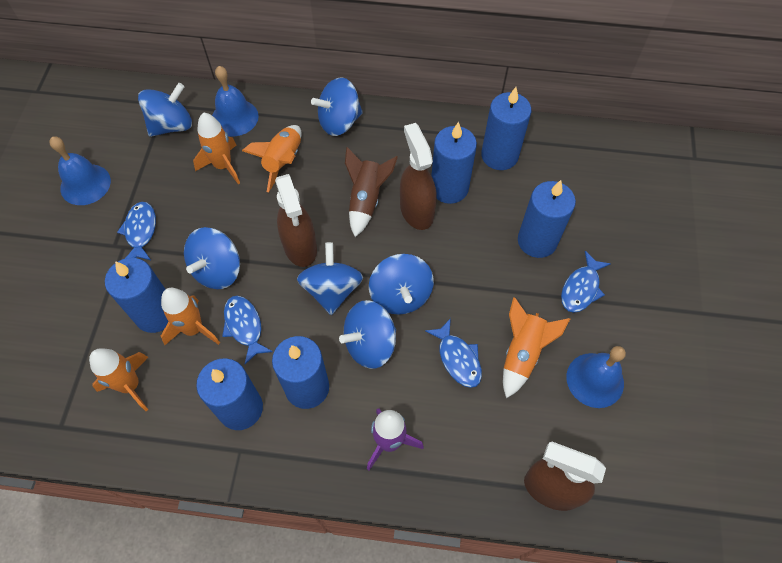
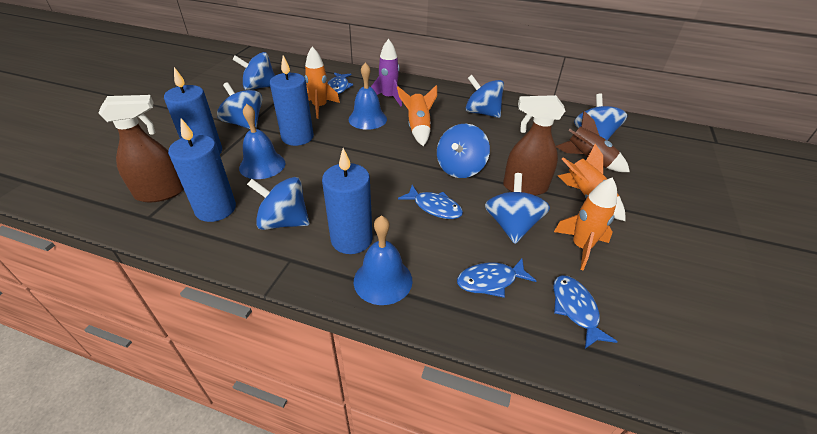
blue candle: 6 -> 4
blue spinning top: 6 -> 7
brown spray bottle: 3 -> 2
orange rocket: 5 -> 4

